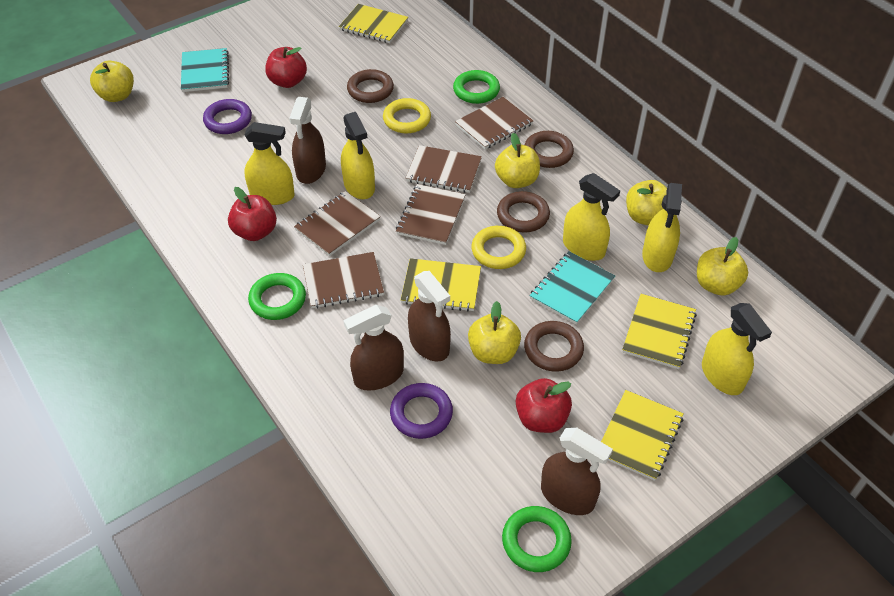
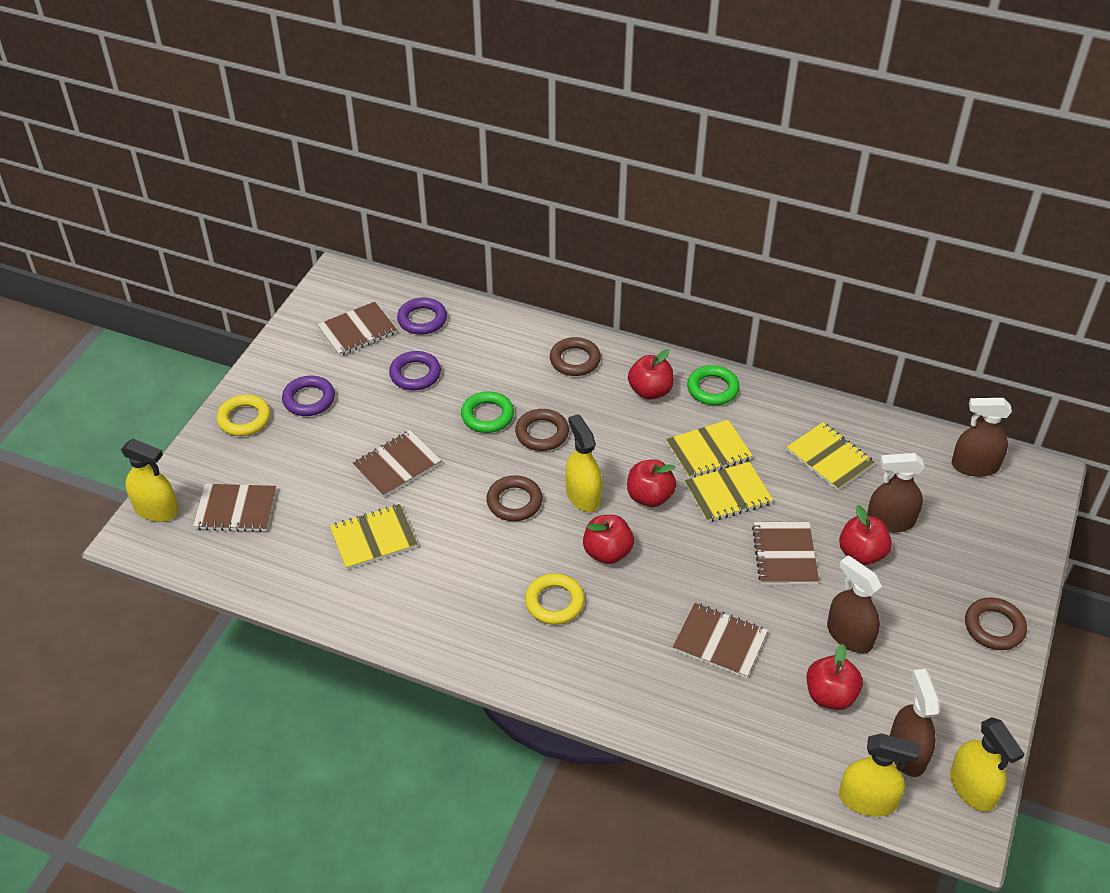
green ring: 3 -> 2
purple ring: 2 -> 3
red apple: 3 -> 5
turquoise notebook: 2 -> 0
yellow apple: 5 -> 0
yellow spray bottle: 5 -> 4

